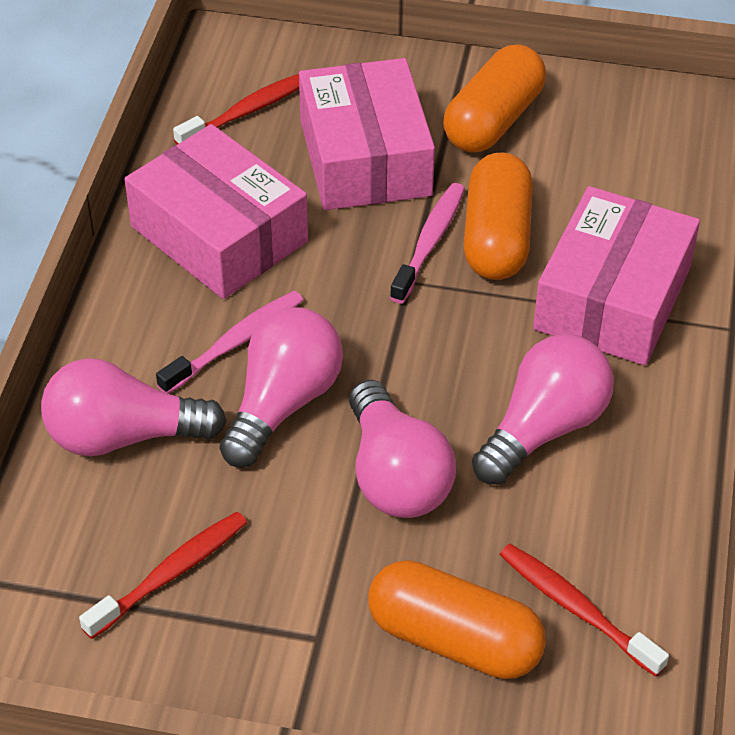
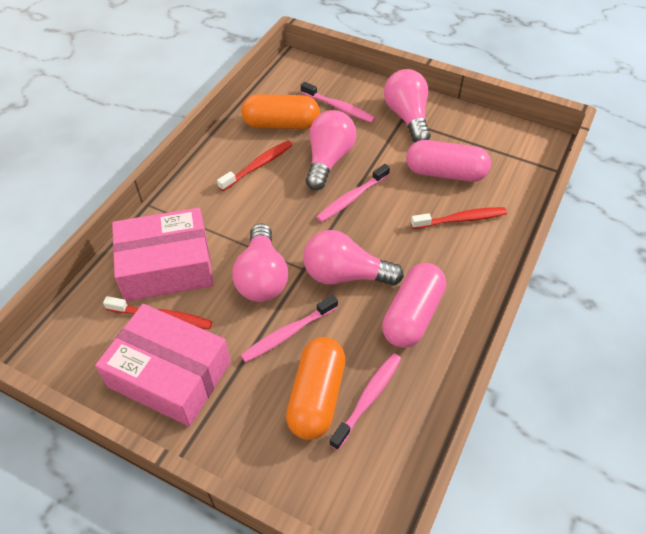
orange capsule: 3 -> 2
pink box: 3 -> 2
pink capsule: 0 -> 2
pink toothbrush: 2 -> 4

